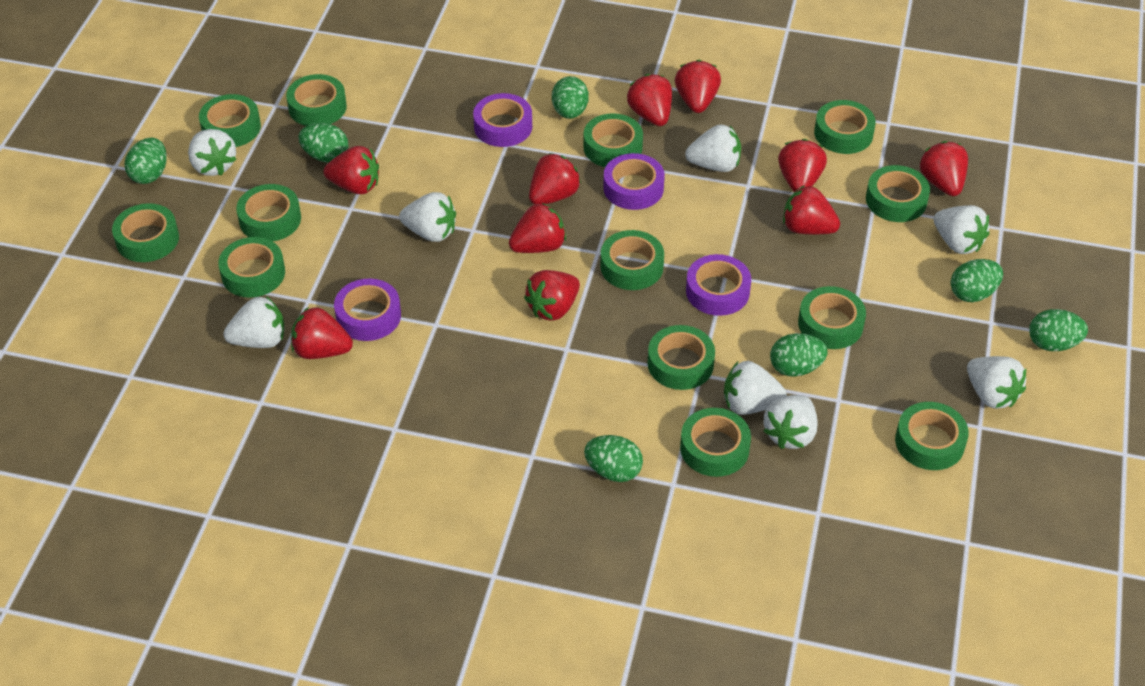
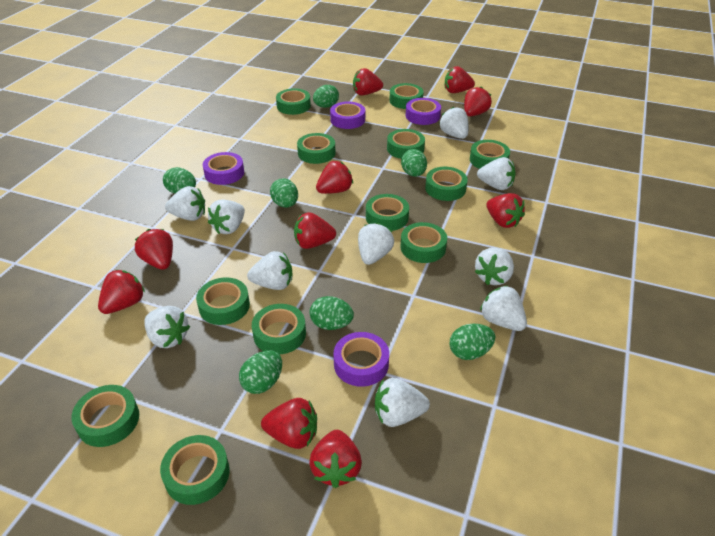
green tape: 13 -> 12
white strawberry: 8 -> 10

